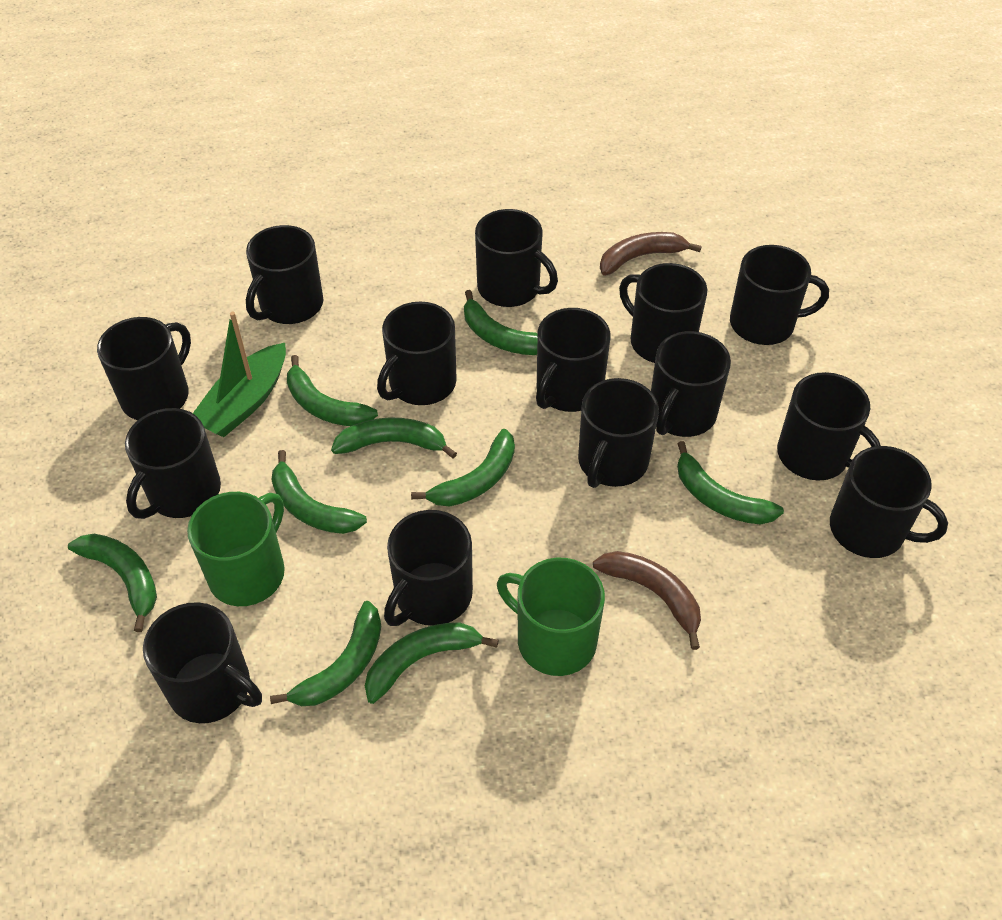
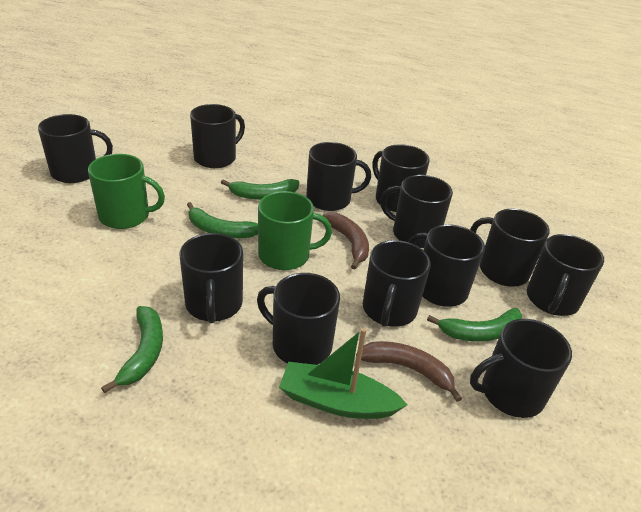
black mug: 14 -> 12
green banana: 9 -> 4

